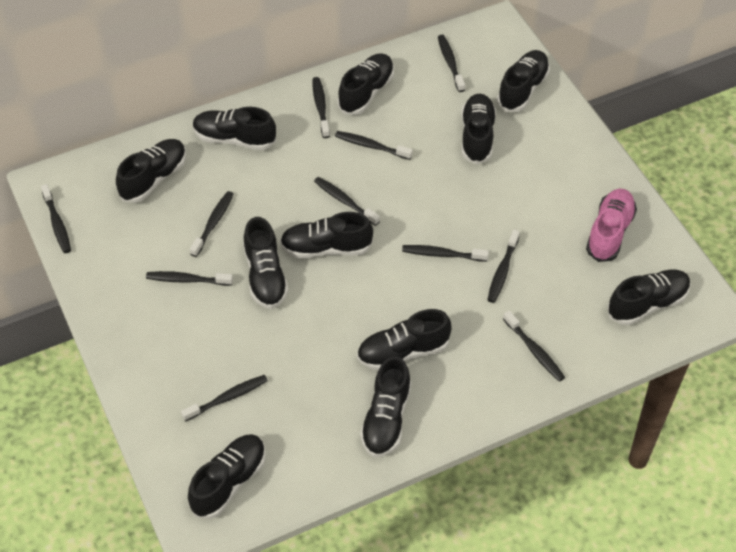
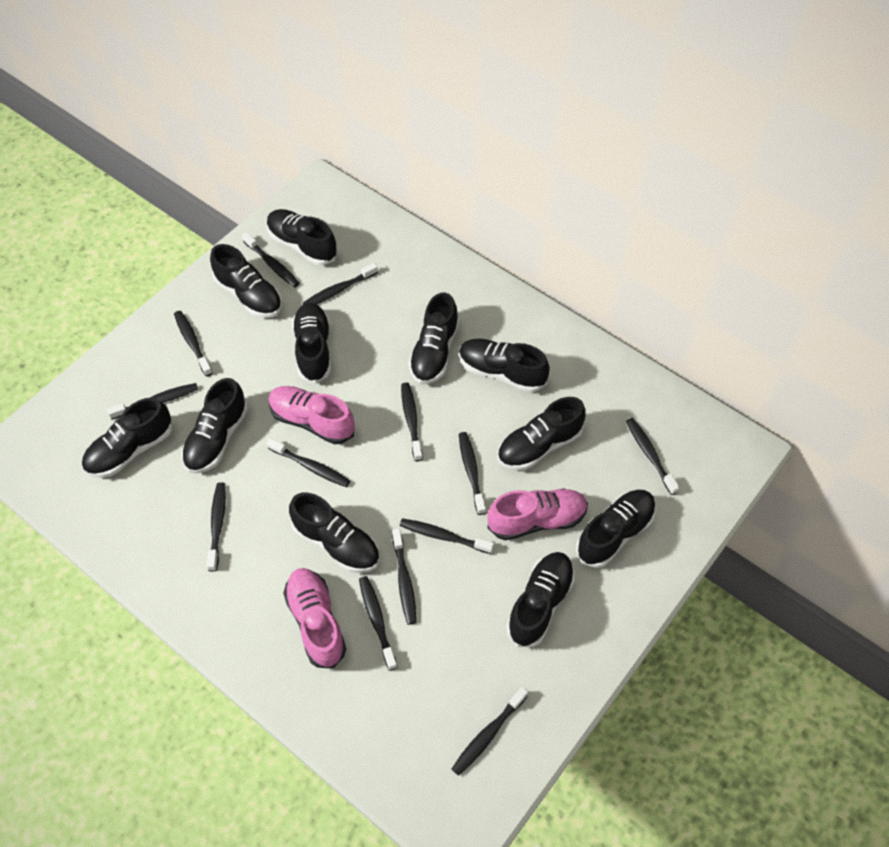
black toothbrush: 11 -> 13
pink shoe: 1 -> 3

